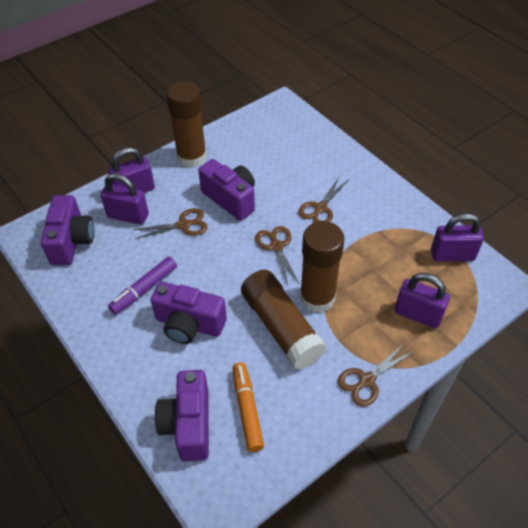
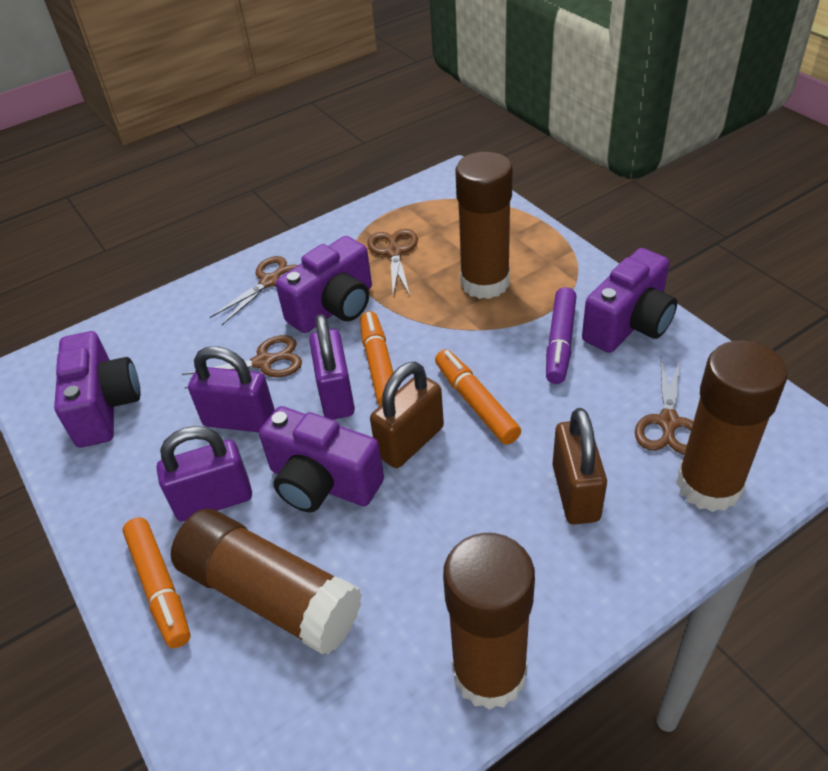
brown glue stick: 3 -> 4
brown padlock: 0 -> 2
orange marker: 1 -> 3
purple padlock: 4 -> 3

